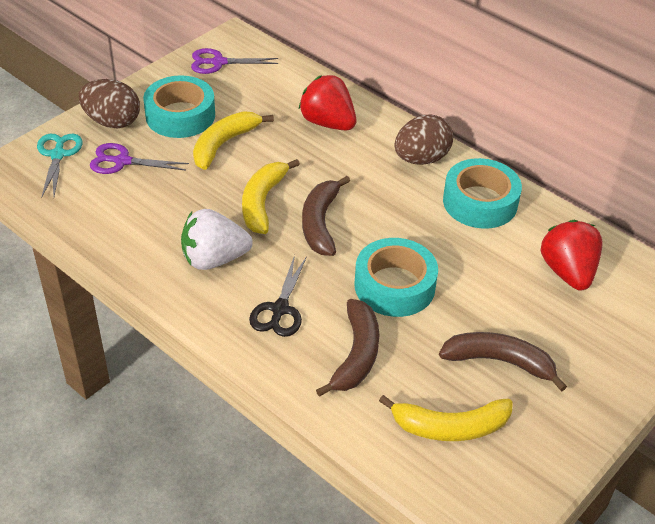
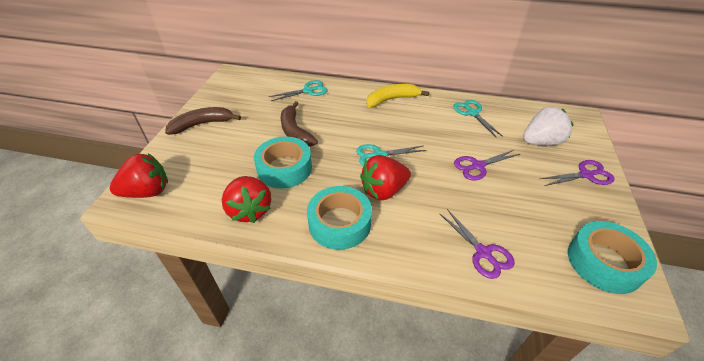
black scissors: 1 -> 0
brown banana: 3 -> 2
brown egg: 2 -> 0
purple scissors: 2 -> 3
red strawberry: 2 -> 3
turquoise scissors: 1 -> 3
yellow banana: 3 -> 1

